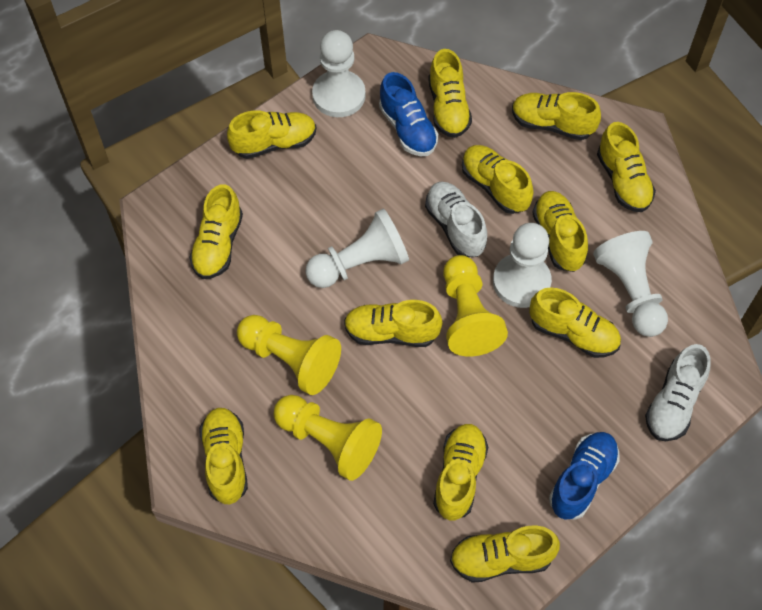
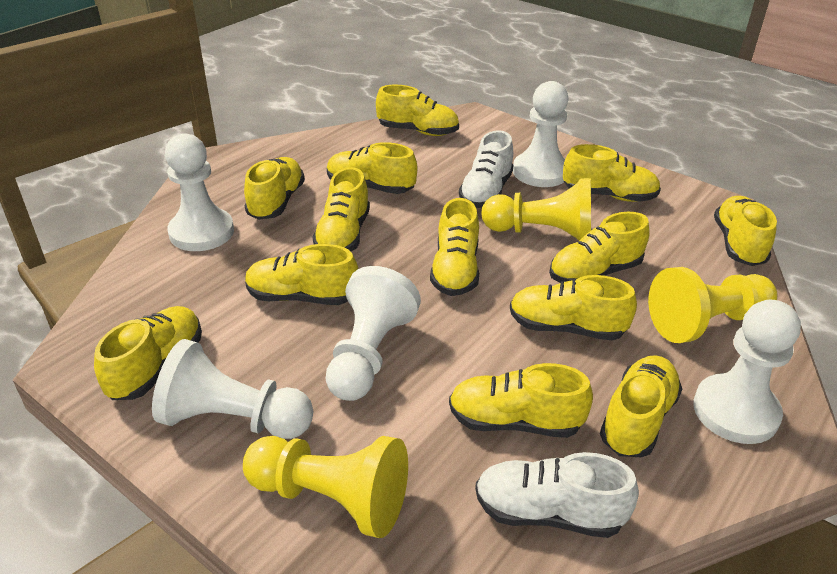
blue shoe: 2 -> 0
white pawn: 4 -> 5
yellow shoe: 12 -> 13

